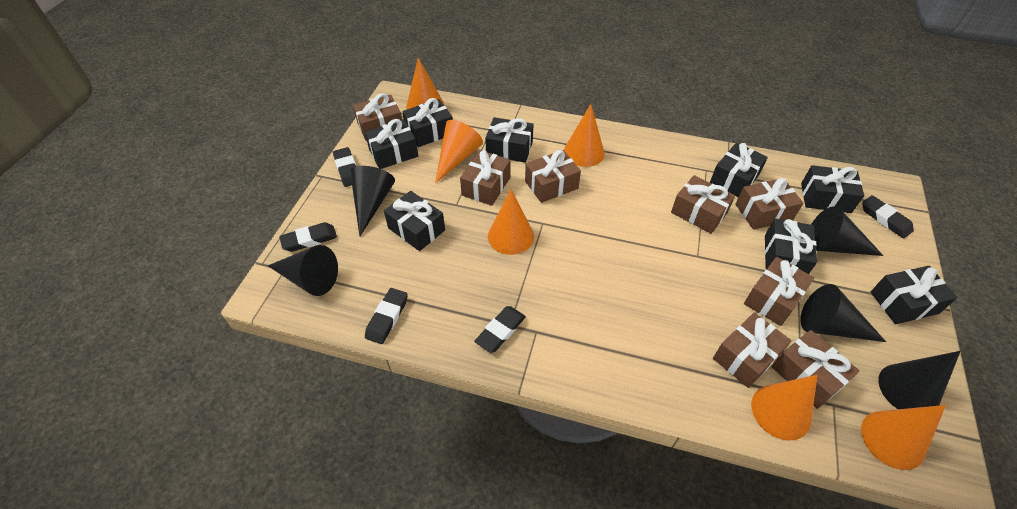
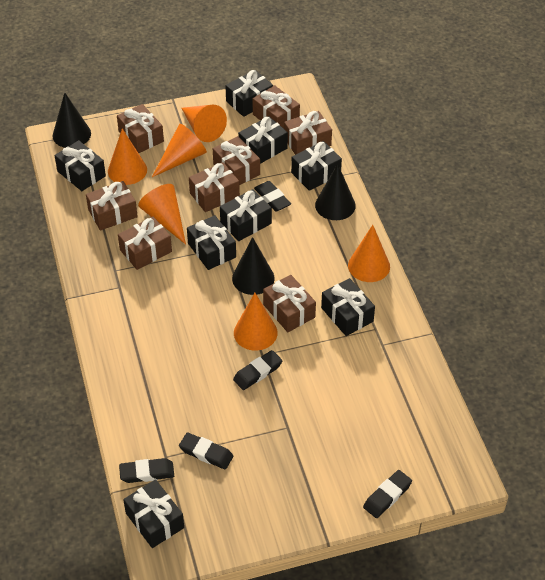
black cone: 5 -> 3

